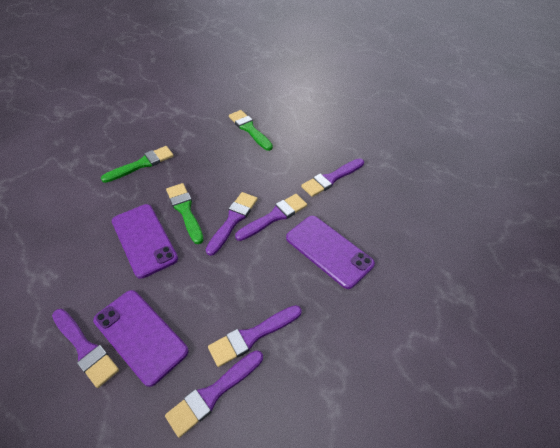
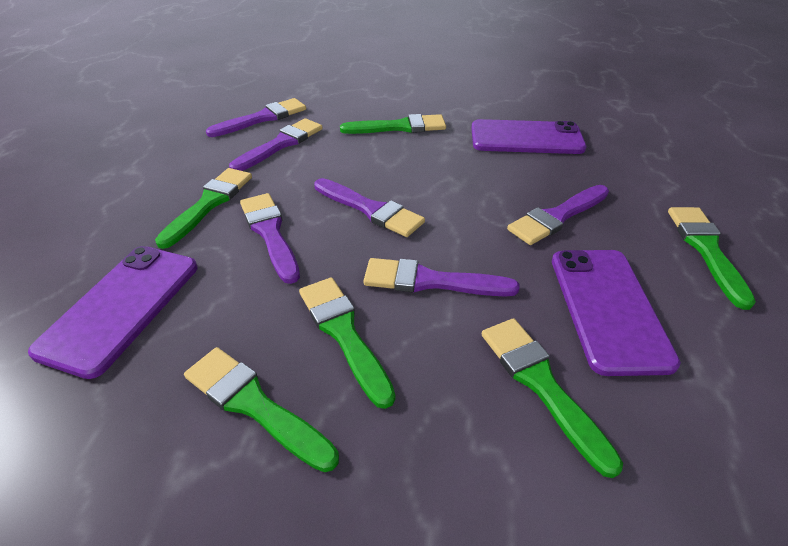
green brush: 3 -> 6

